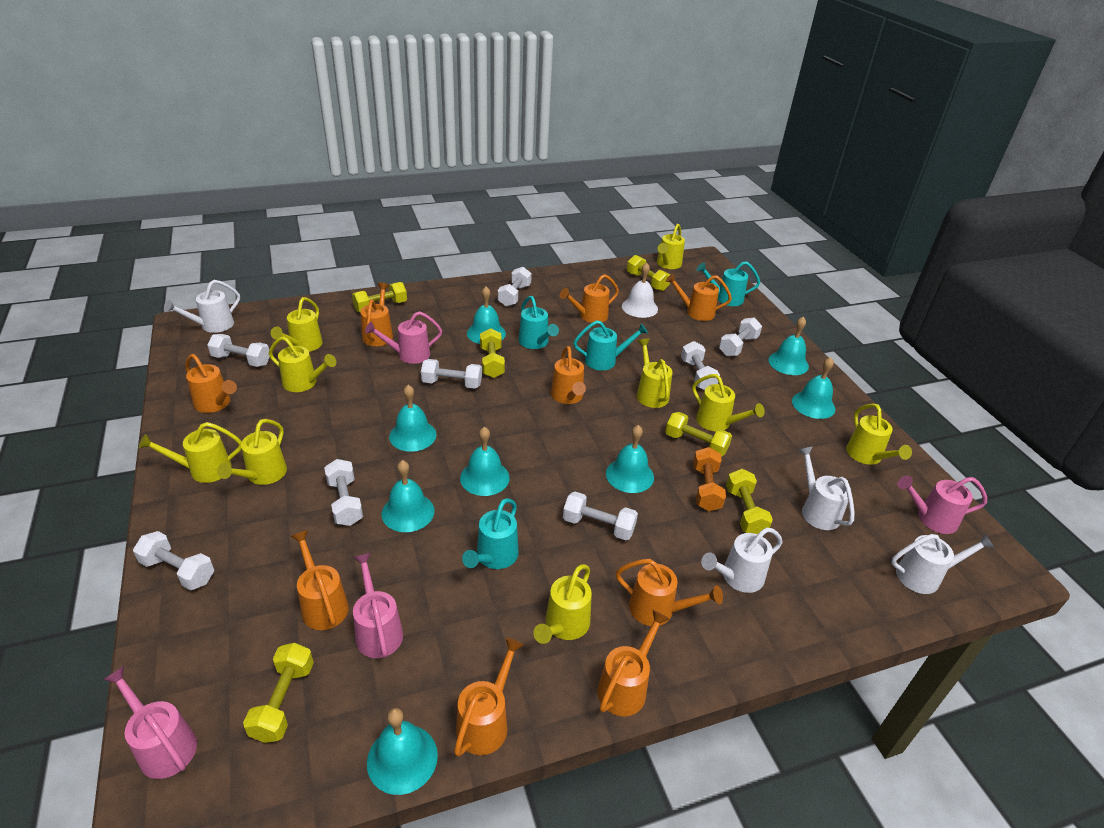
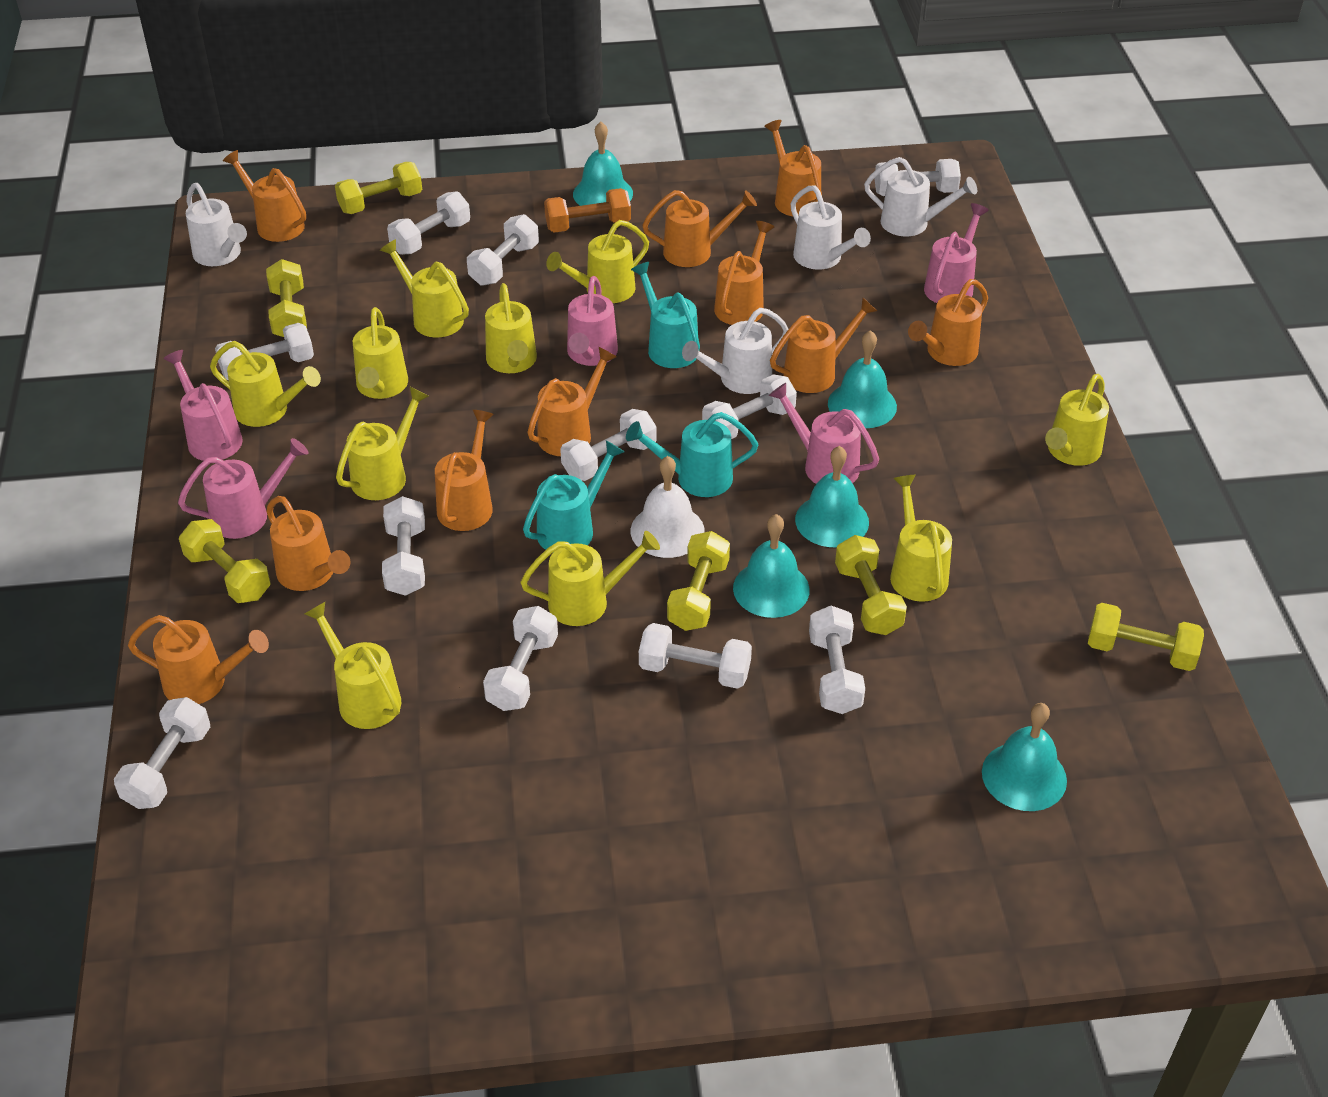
orange watering can: 9 -> 10
pink watering can: 4 -> 5
turquoise bell: 8 -> 5
turquoise watering can: 4 -> 3
white dumbbell: 8 -> 11
yellow watering can: 9 -> 10

